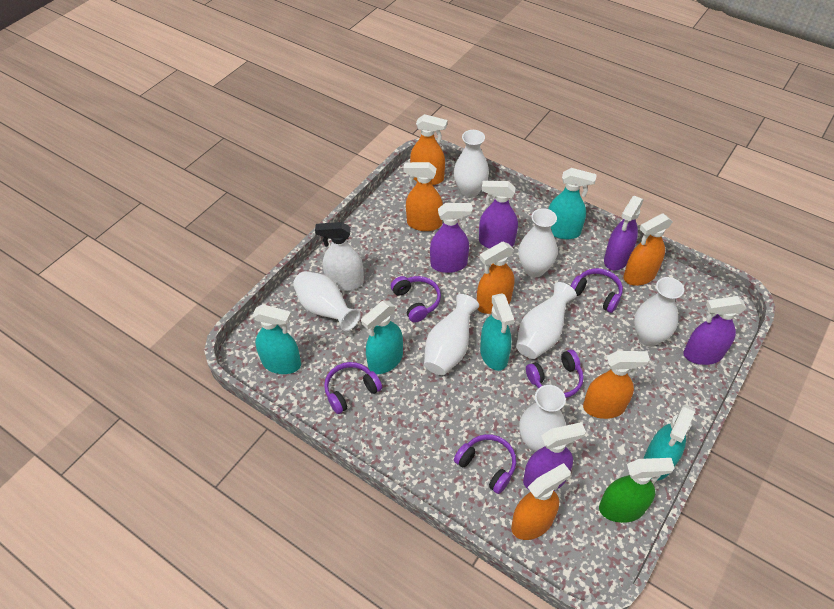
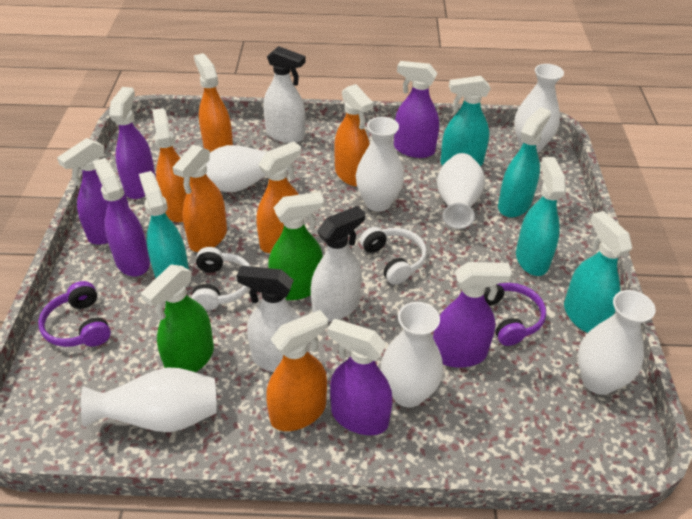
green spray bottle: 1 -> 2
purple headphones: 5 -> 2
purple spray bottle: 5 -> 6
white headphones: 0 -> 2
white spray bottle: 1 -> 3

